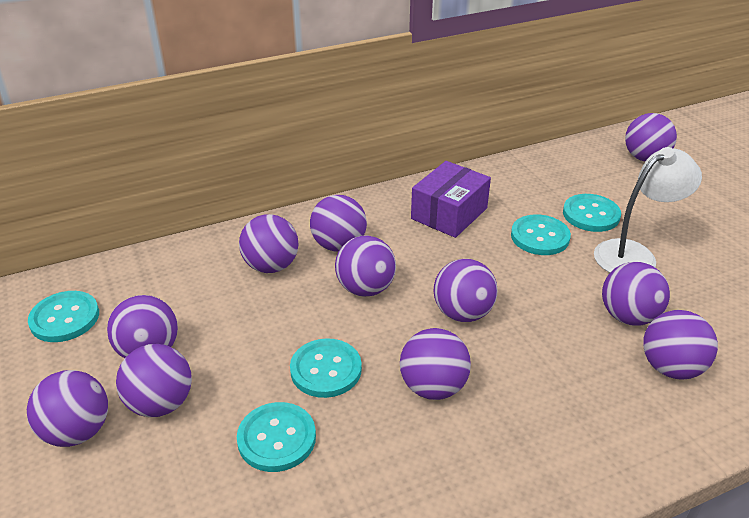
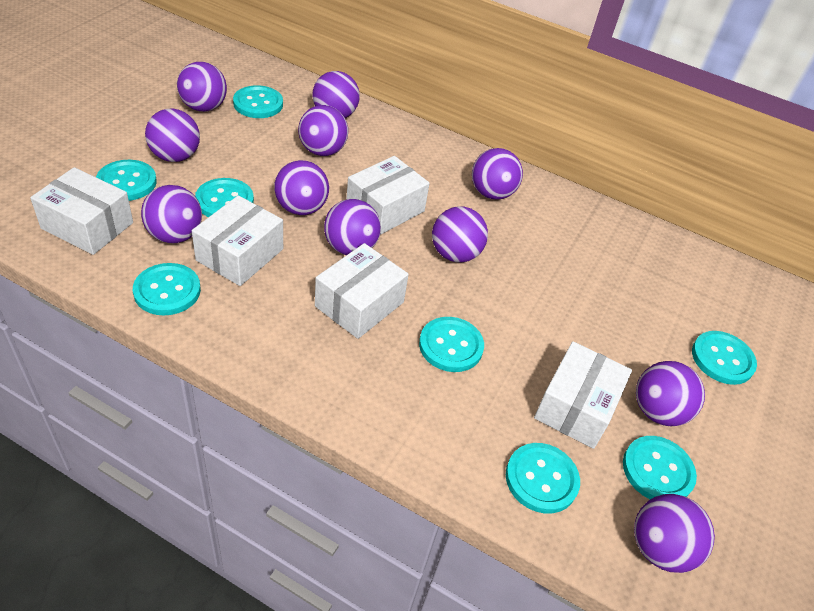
purple box: 1 -> 0
turquoise button: 5 -> 8
white box: 0 -> 5
white lamp: 1 -> 0

